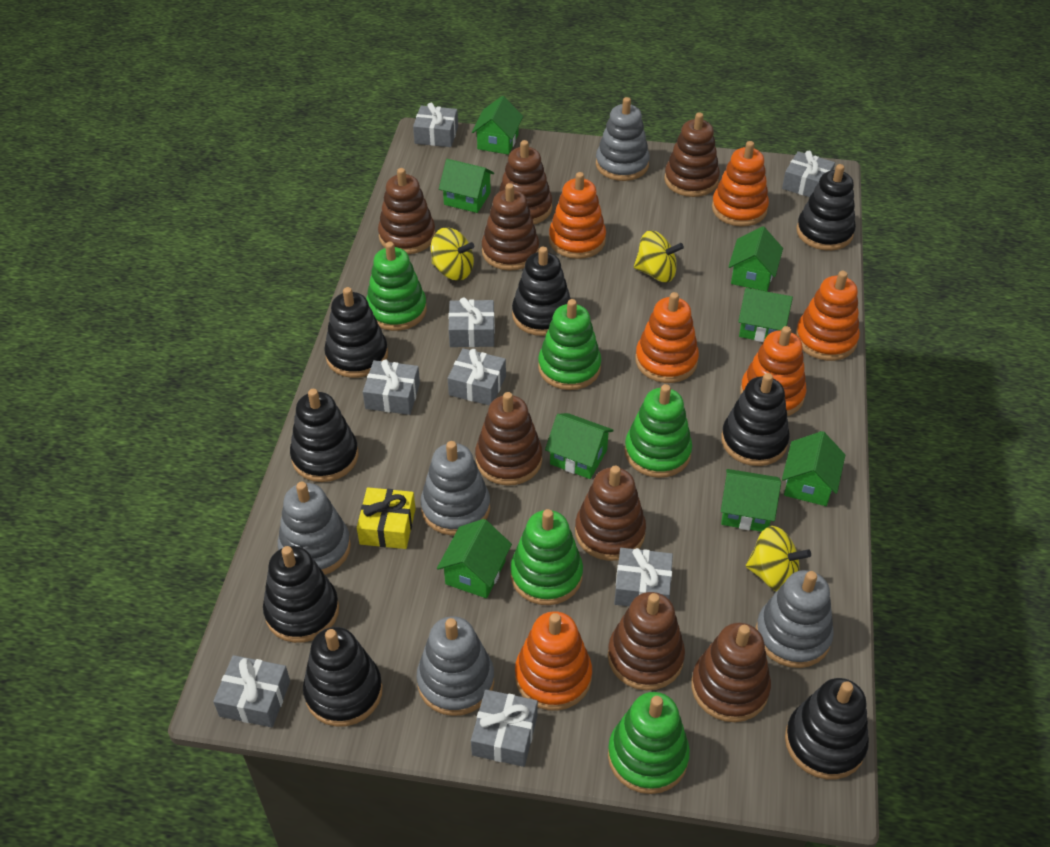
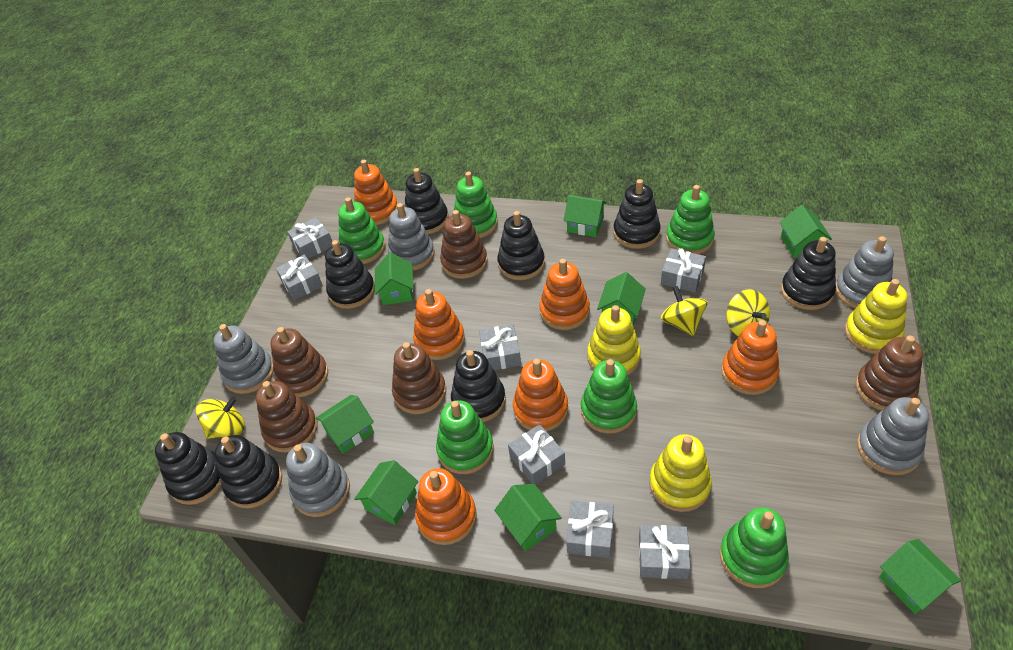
brown stacking toy: 8 -> 5
green stacking toy: 5 -> 6
grey gift: 8 -> 7
yellow gift: 1 -> 0
yellow stacking toy: 0 -> 3

